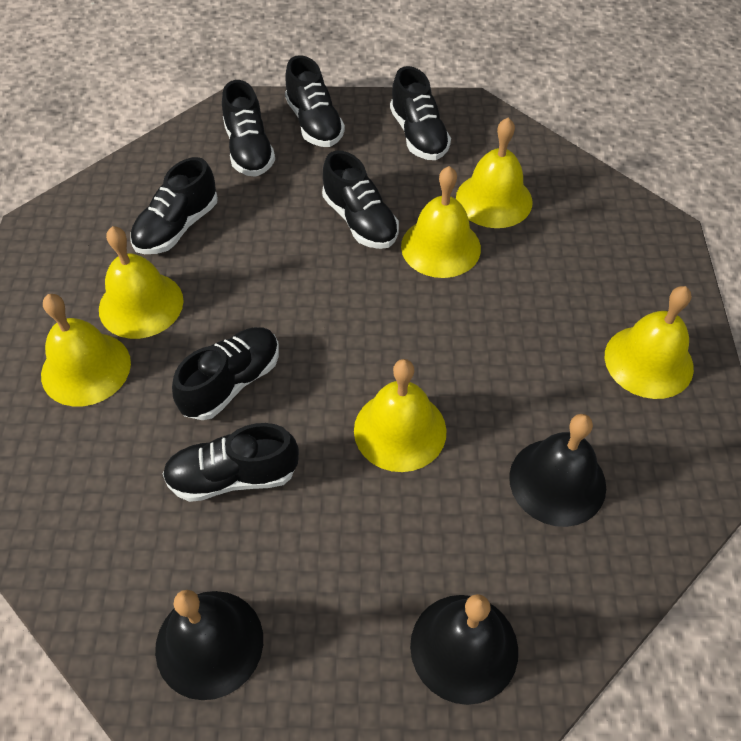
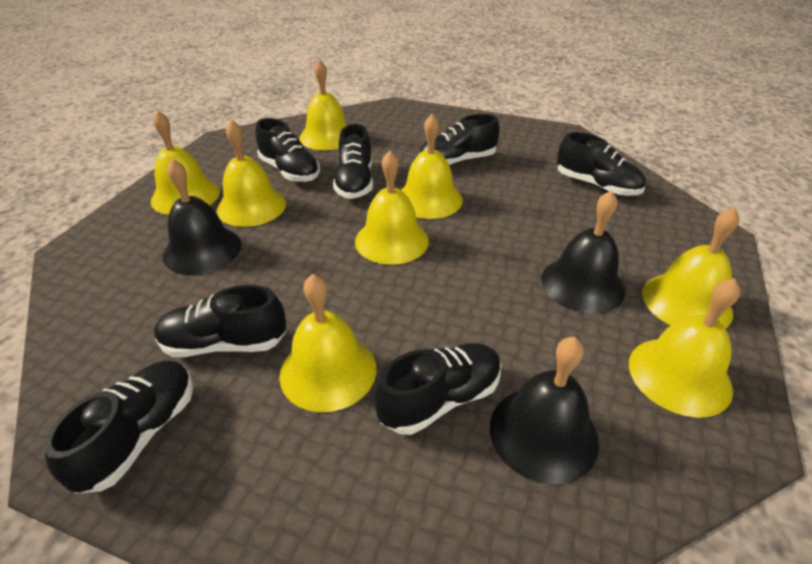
yellow bell: 6 -> 8

